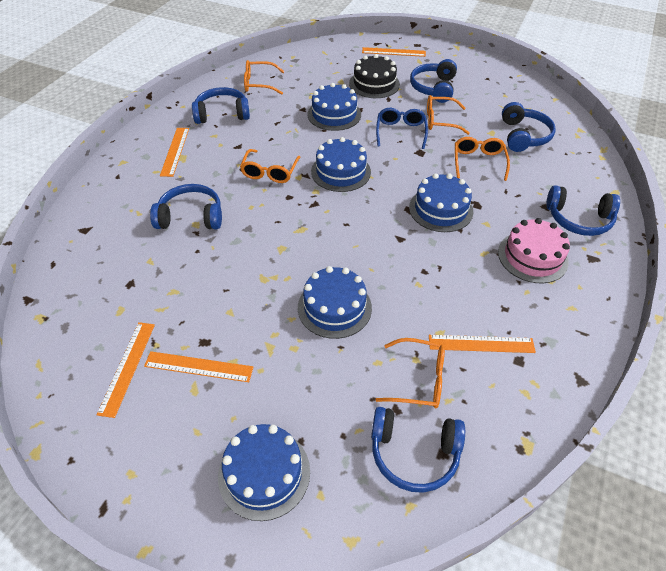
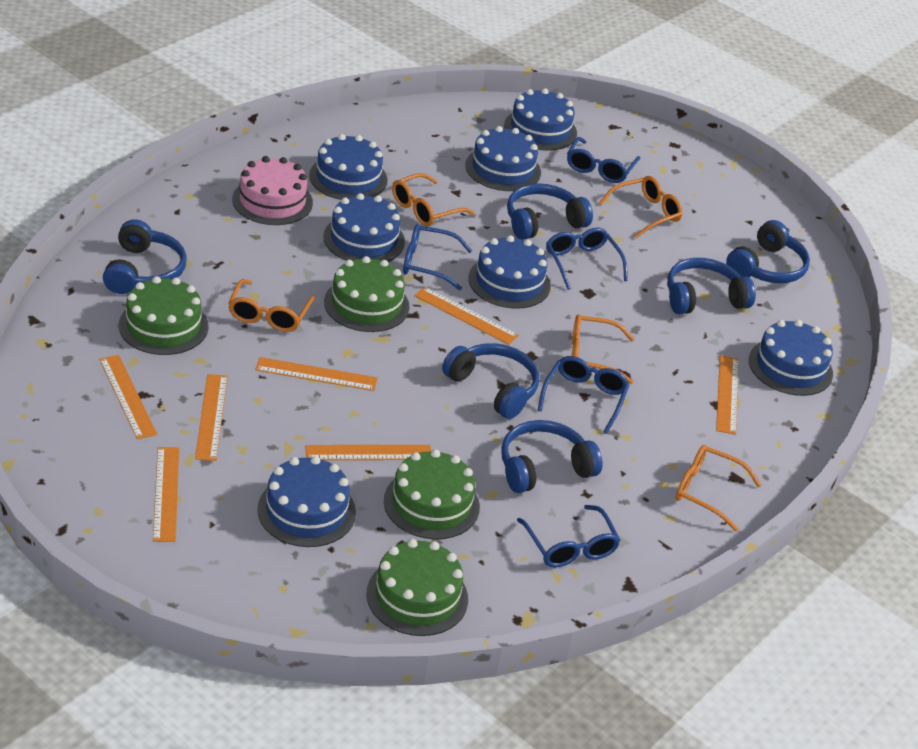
black cake: 1 -> 0
blue cake: 5 -> 7
blue glasses: 1 -> 5
green cake: 0 -> 4
orange ruler: 5 -> 7

